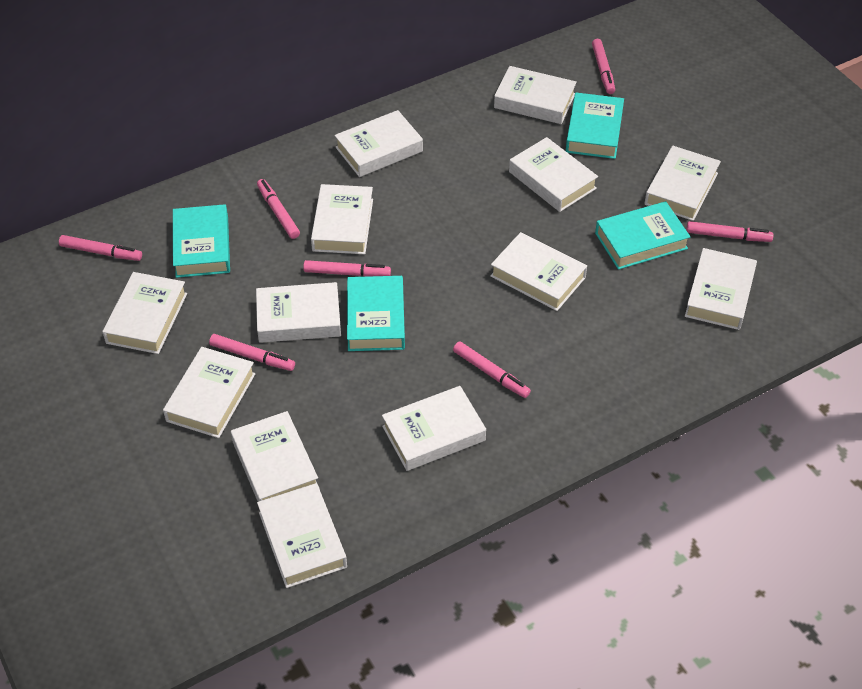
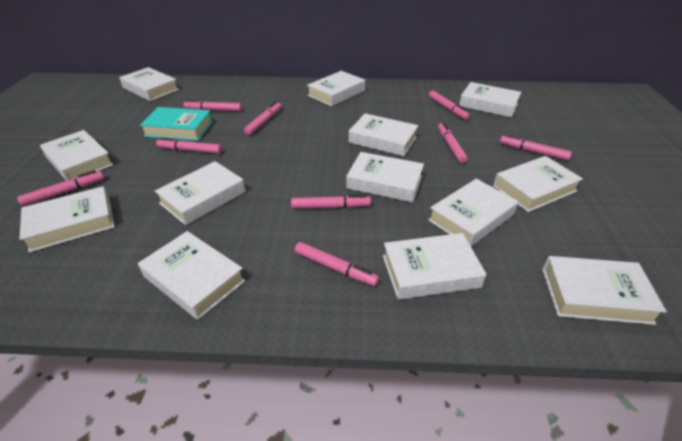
pink marker: 7 -> 9
turquoise book: 4 -> 1

